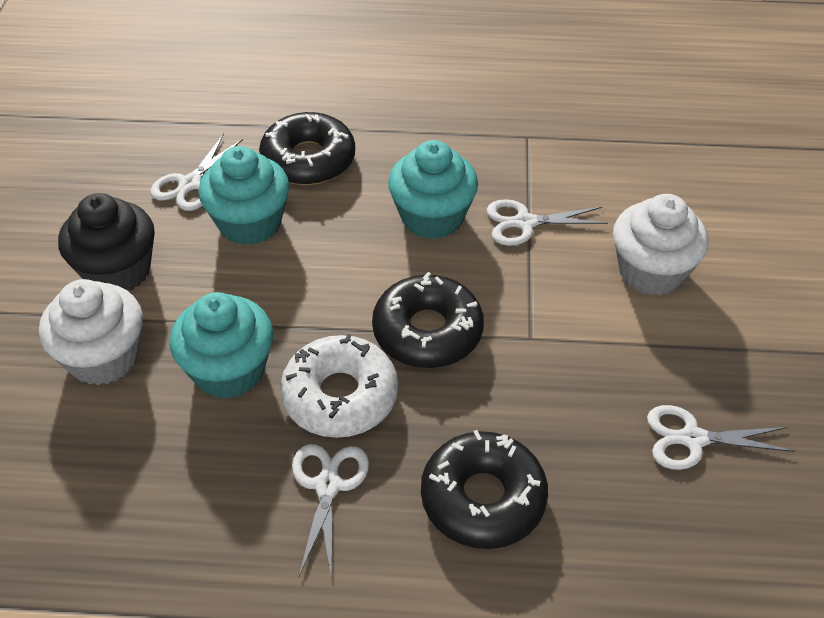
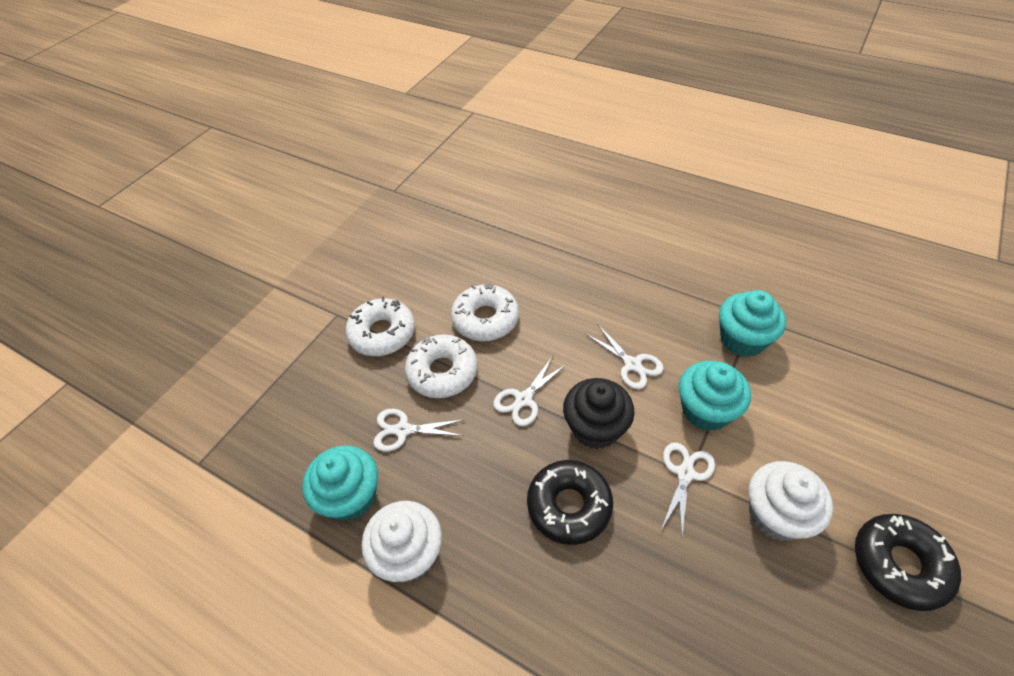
black donut: 3 -> 2
white donut: 1 -> 3

